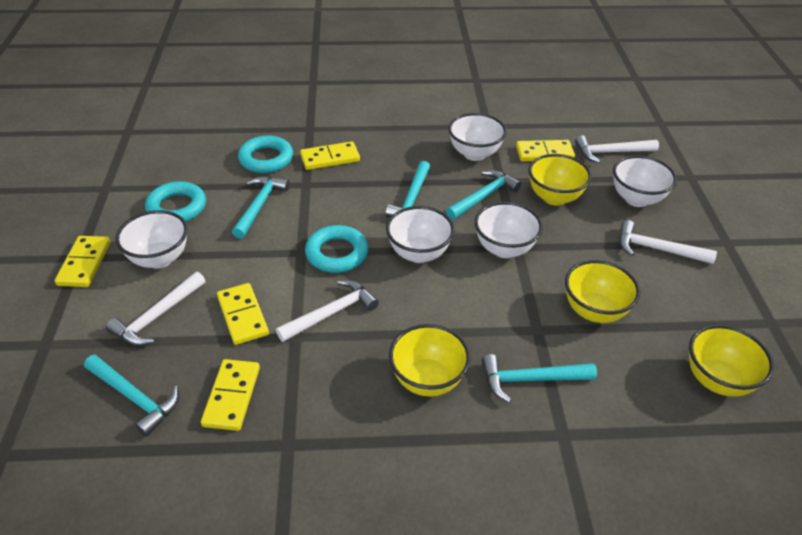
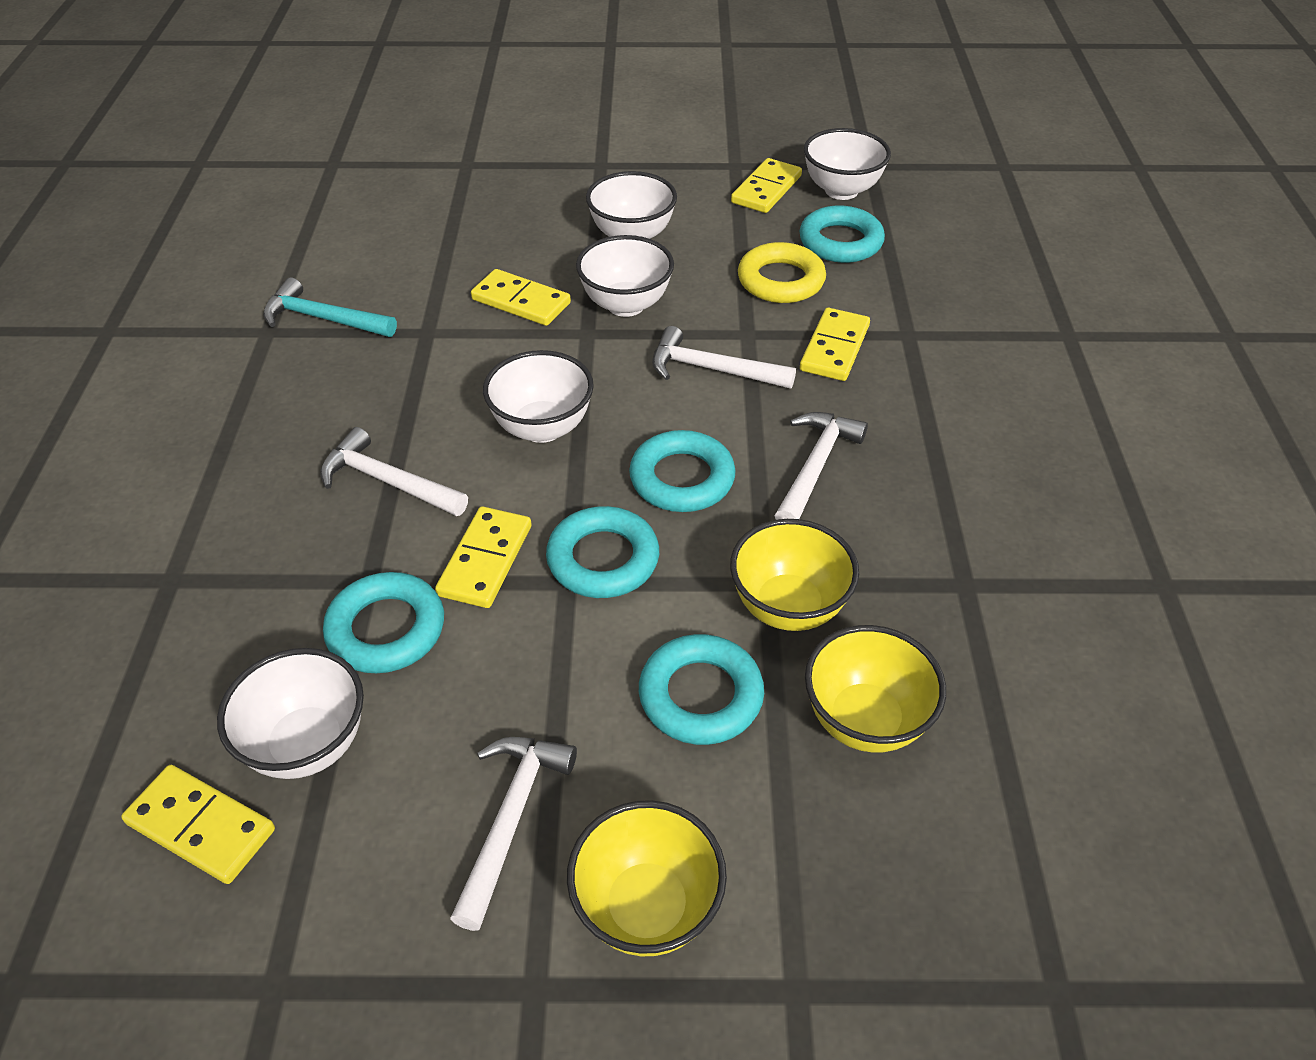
turquoise hammer: 5 -> 1
turquoise ring: 3 -> 5
yellow bowl: 4 -> 3
yellow ring: 0 -> 1

